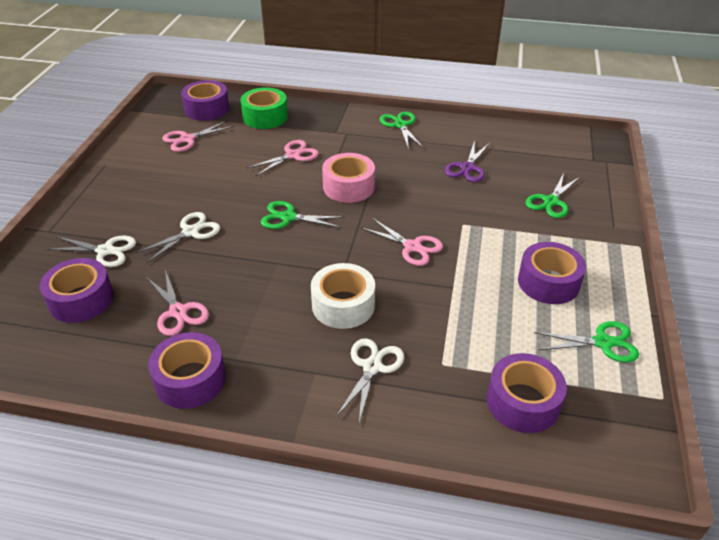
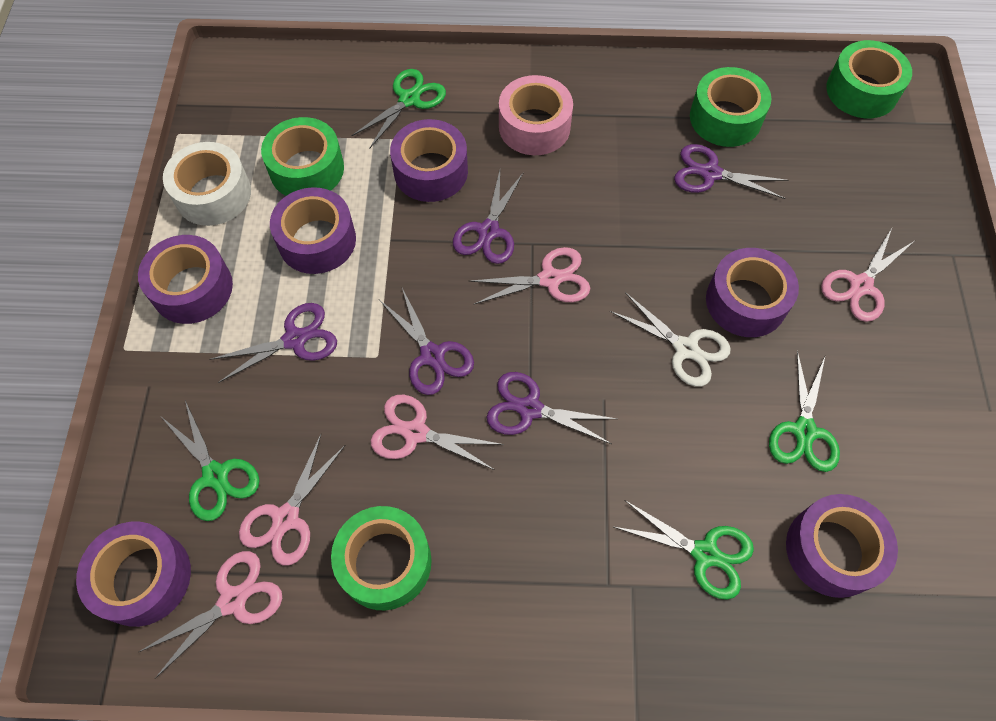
green tape: 1 -> 4
pink scissors: 4 -> 5
purple scissors: 1 -> 5
purple tape: 5 -> 6
white scissors: 3 -> 1

